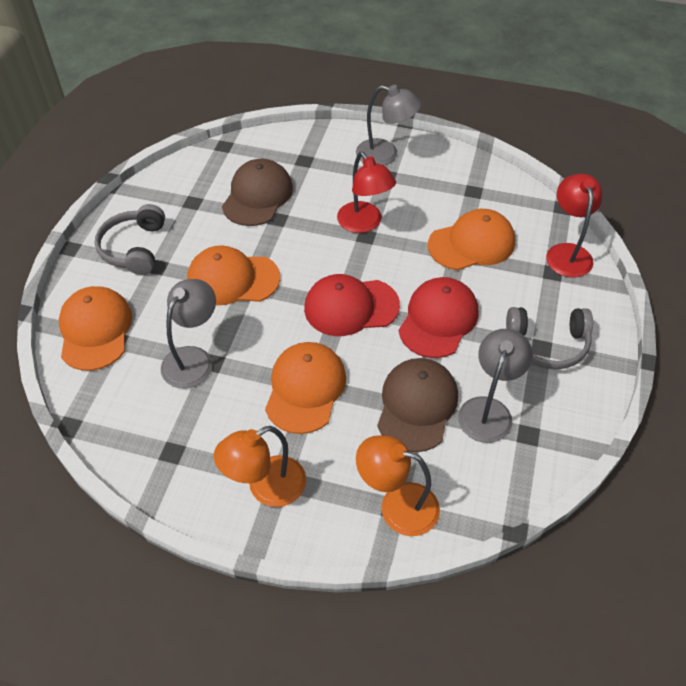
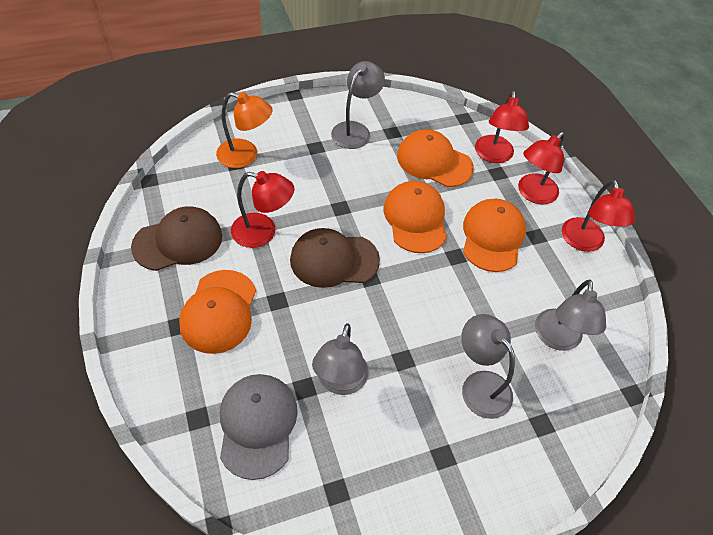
grey cap: 0 -> 1
grey headphones: 2 -> 0
grey lamp: 3 -> 4
orange lamp: 2 -> 1
red cap: 2 -> 0
red lamp: 2 -> 4

